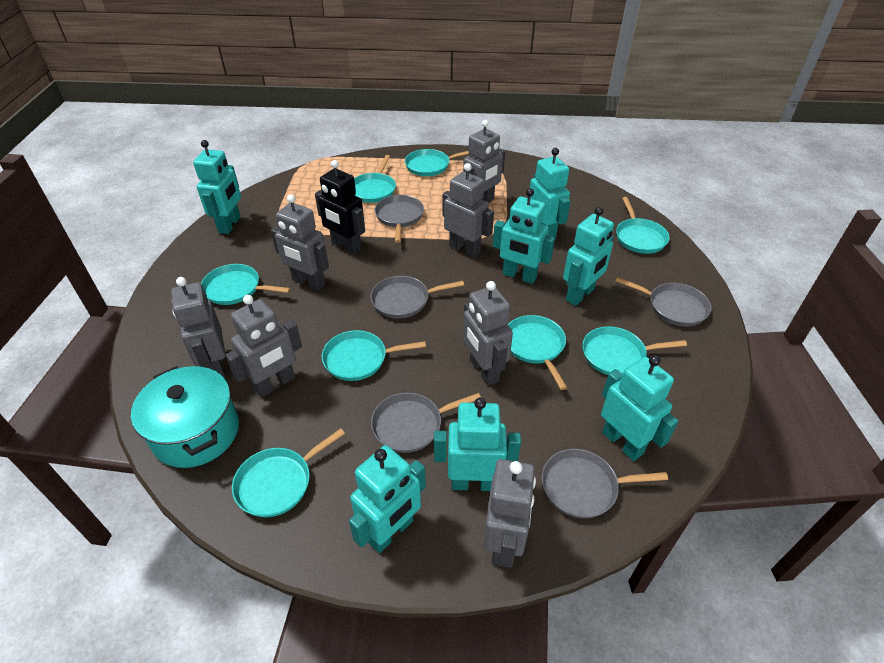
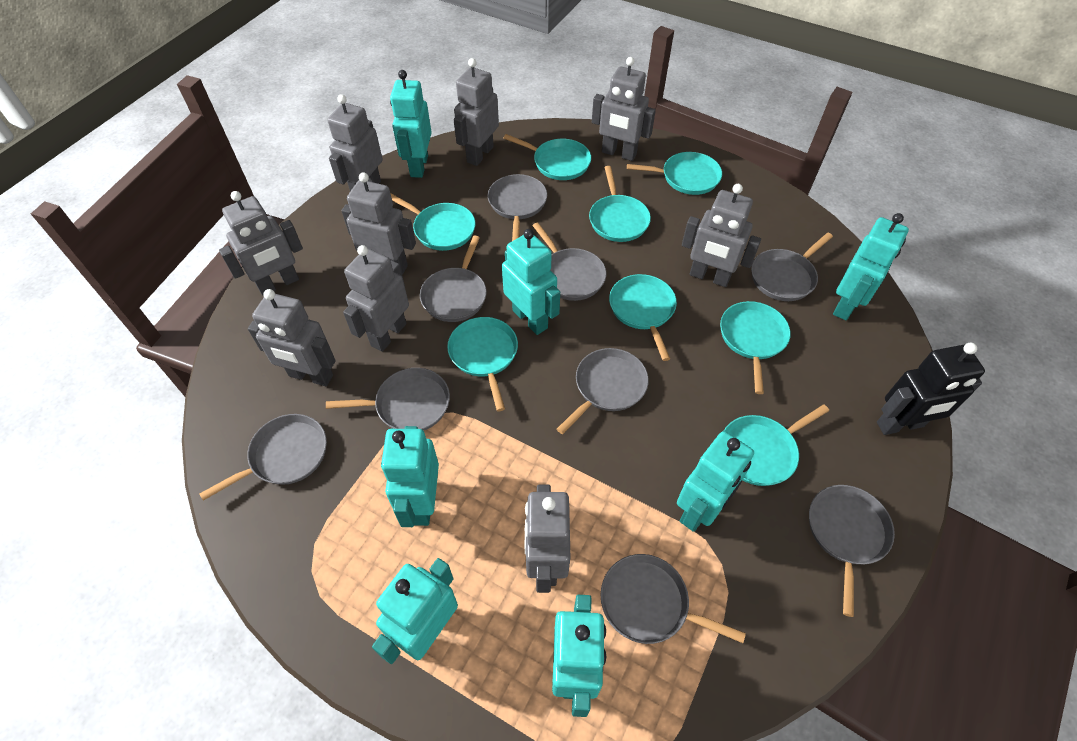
grey pan: 5 -> 9
grey robot: 7 -> 9
turquoise pot: 1 -> 0

